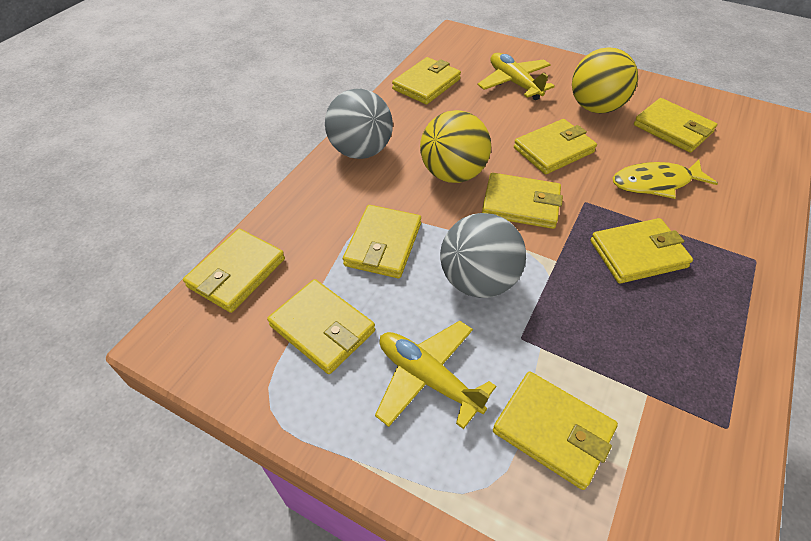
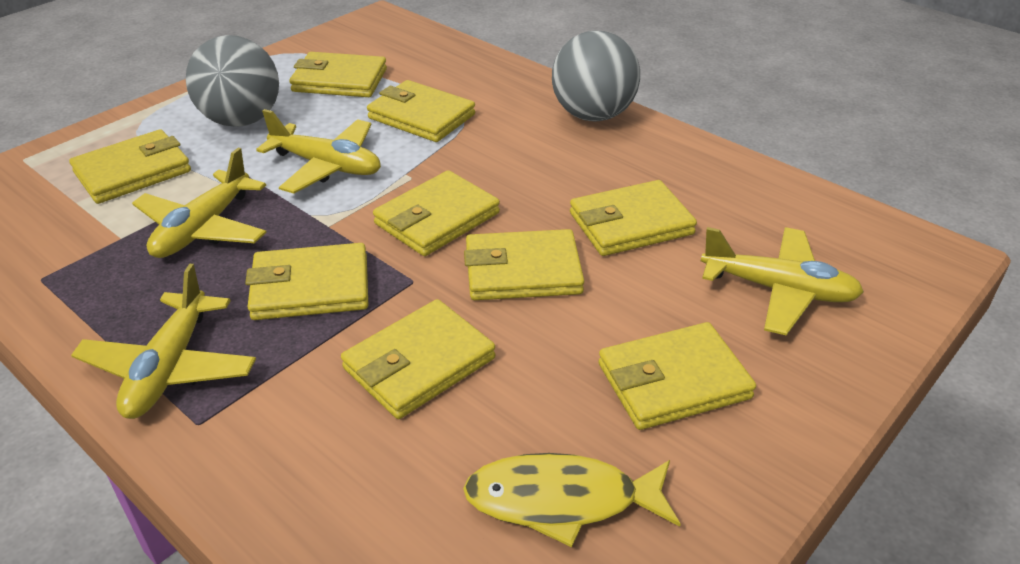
yellow ball: 2 -> 0
yellow plane: 2 -> 4

